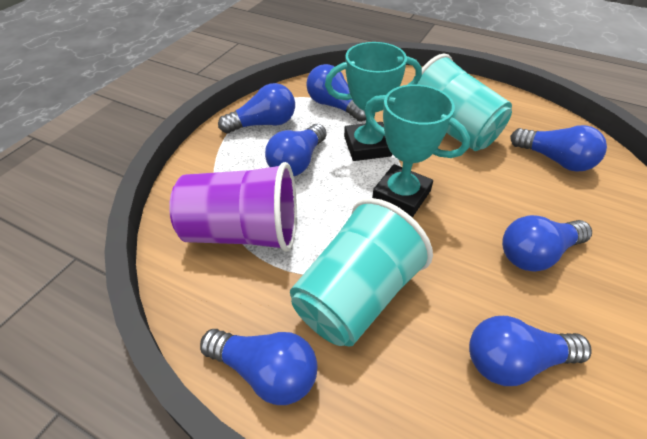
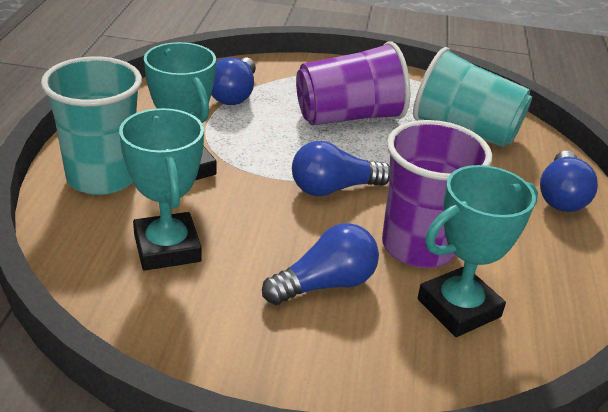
blue light bulb: 7 -> 4
purple cup: 1 -> 2
turquoise trophy: 2 -> 3

